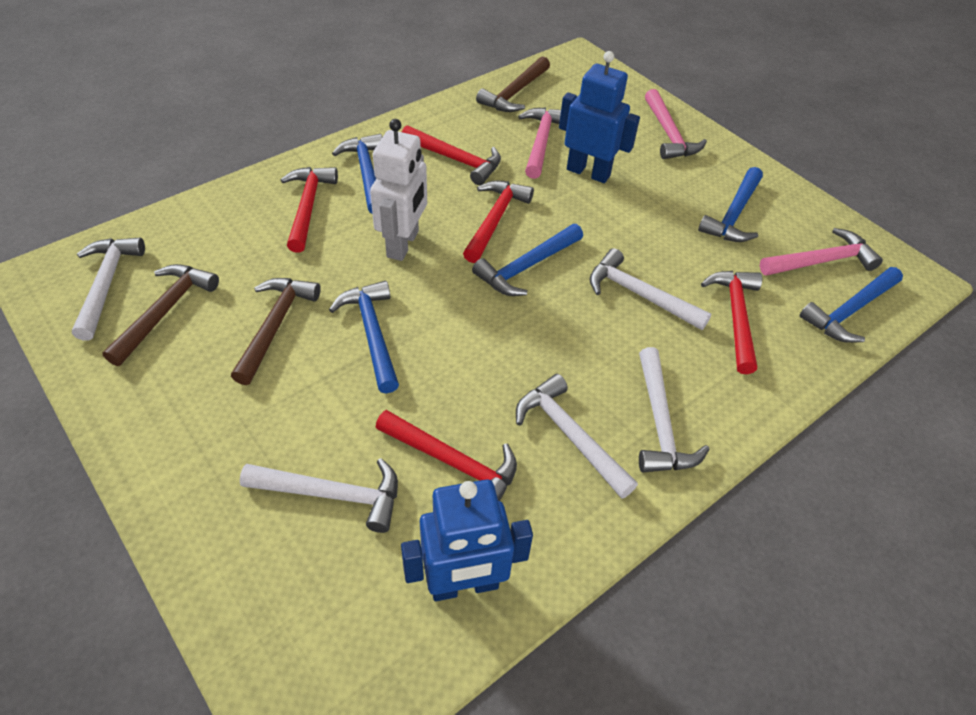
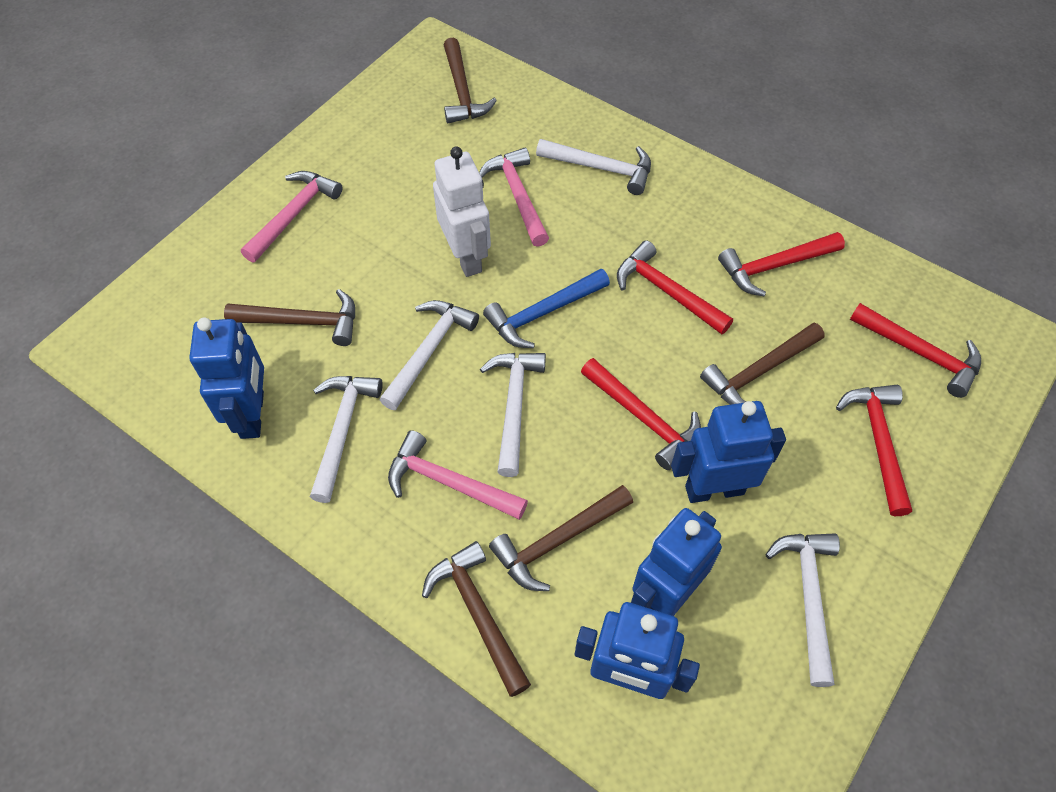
blue hammer: 5 -> 1
blue robot: 2 -> 4
brown hammer: 3 -> 5

